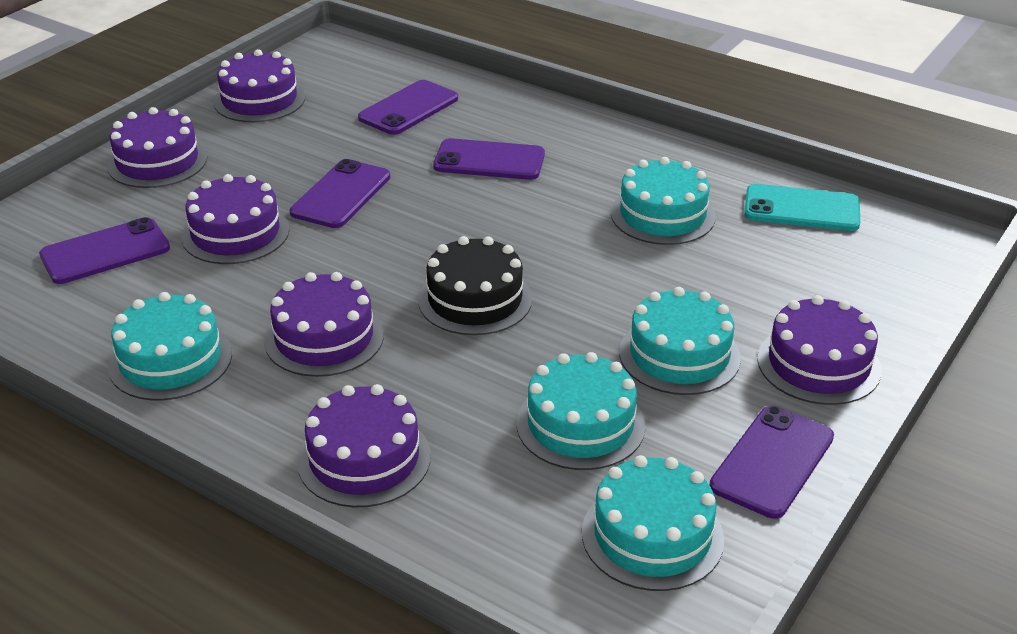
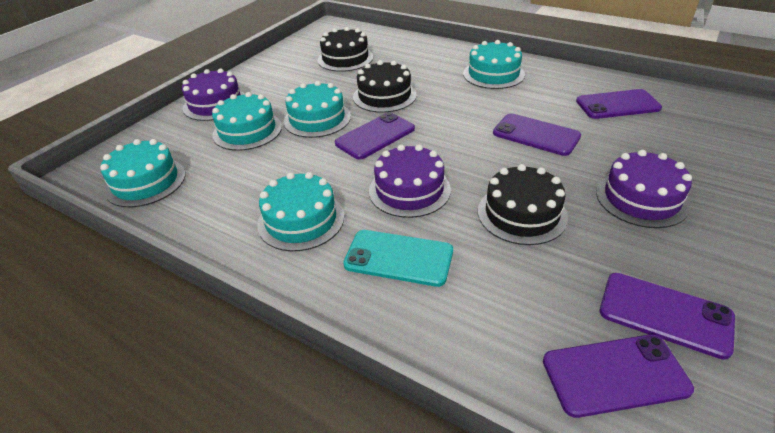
black cake: 1 -> 3
purple cake: 6 -> 3

